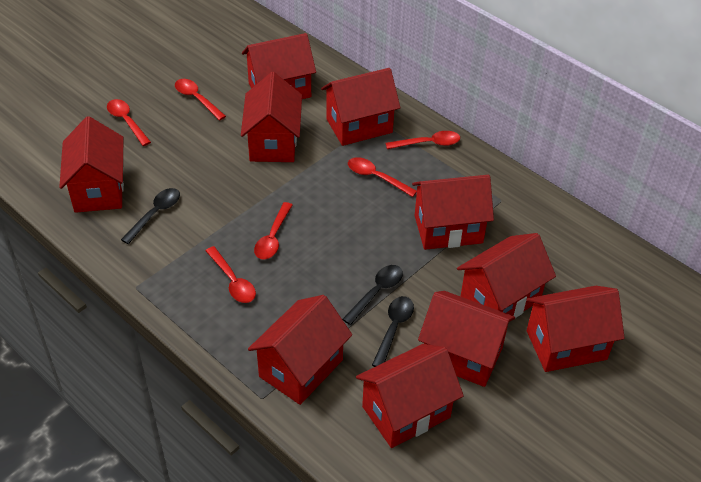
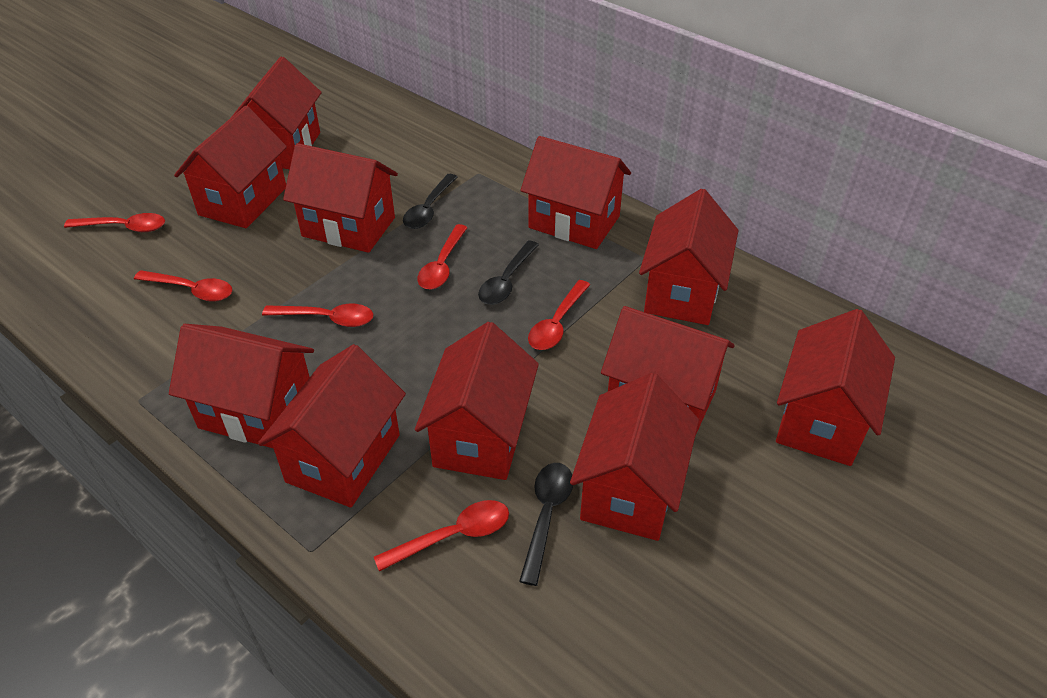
red house: 10 -> 11

